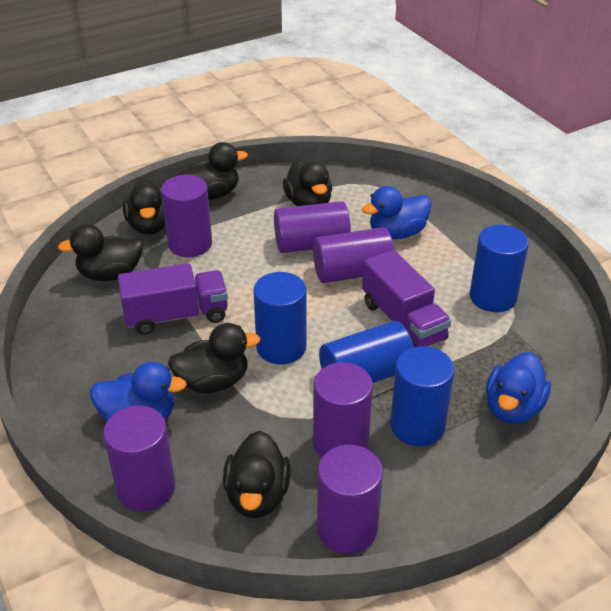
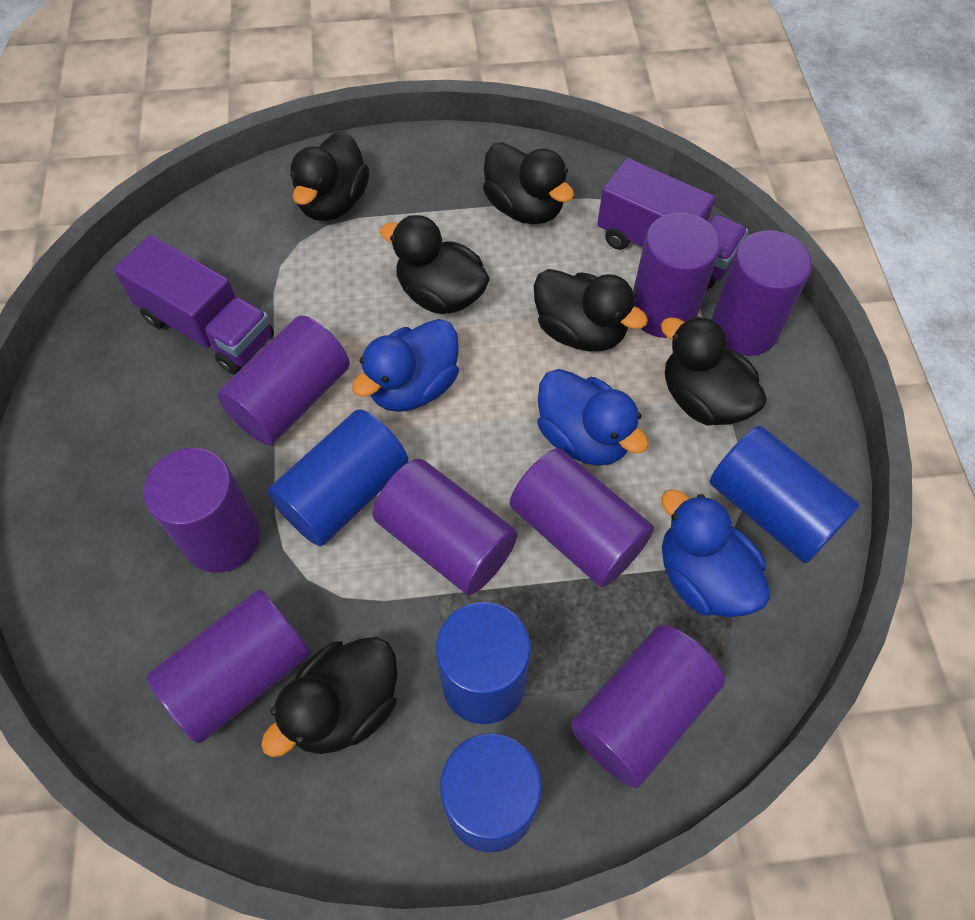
purple cylinder: 6 -> 8

